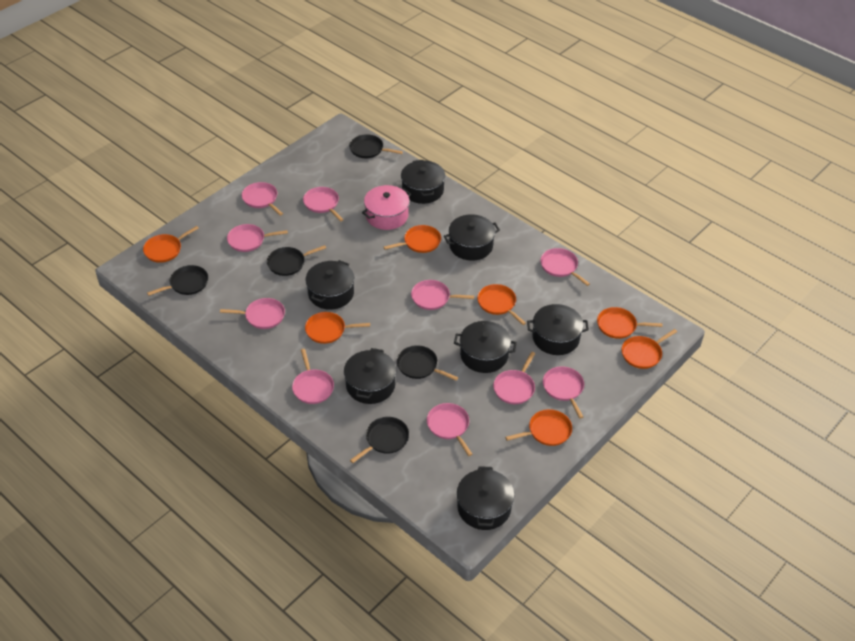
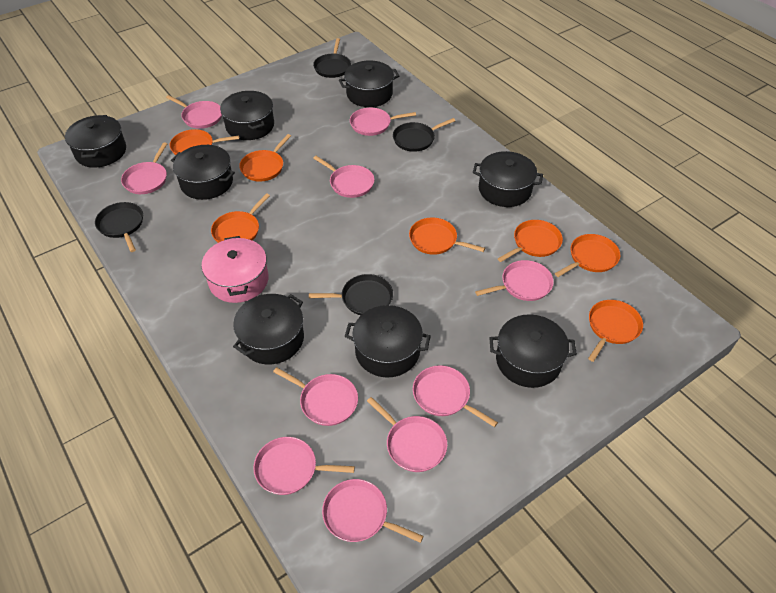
black pan: 5 -> 4
black pot: 7 -> 8

